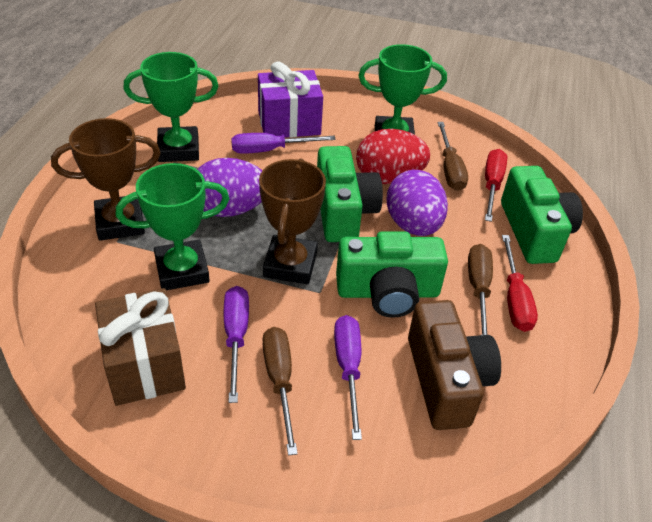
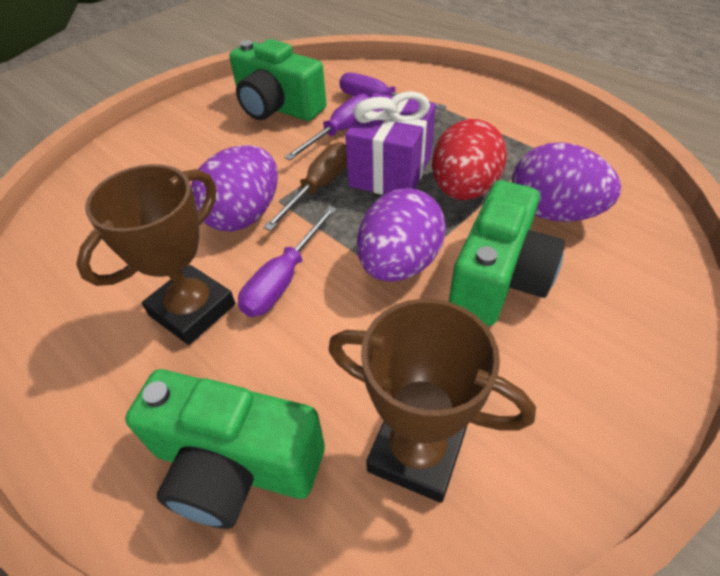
brown camera: 1 -> 0
brown gift: 1 -> 0
brown screwdriver: 3 -> 1
green trophy: 3 -> 0
purple egg: 2 -> 3
red screwdriver: 2 -> 0

